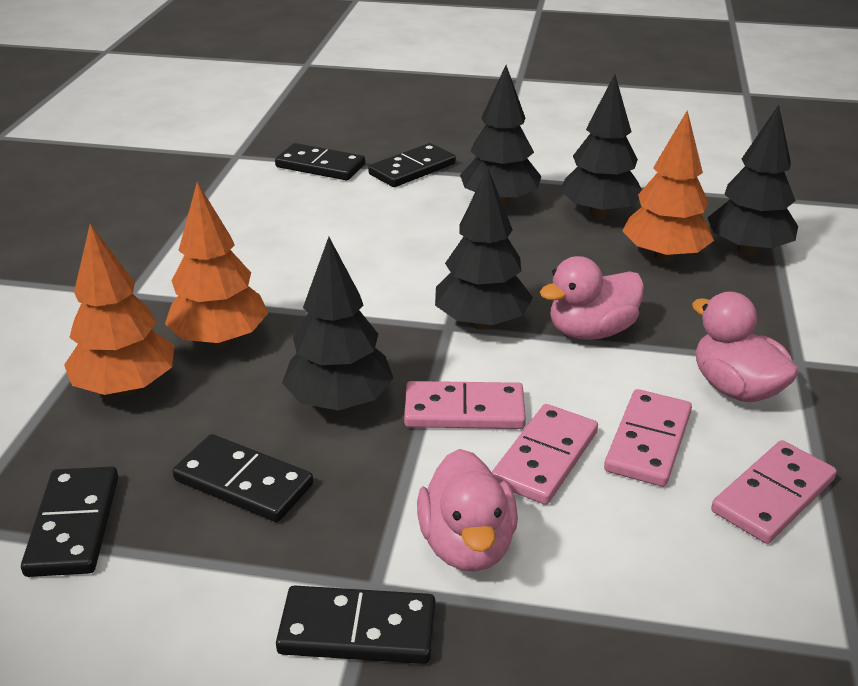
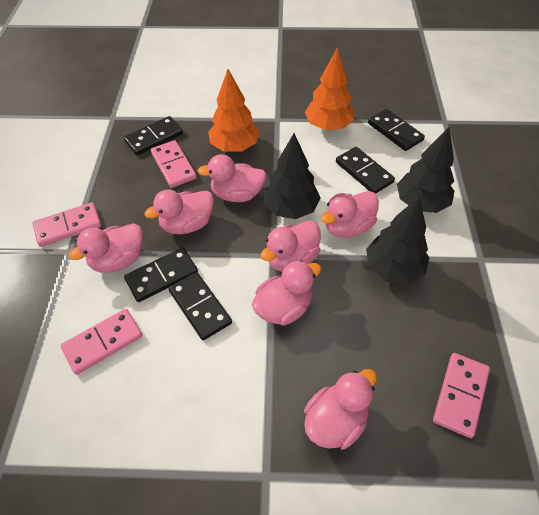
black tree: 5 -> 3
orange tree: 3 -> 2
pink duck: 3 -> 7

